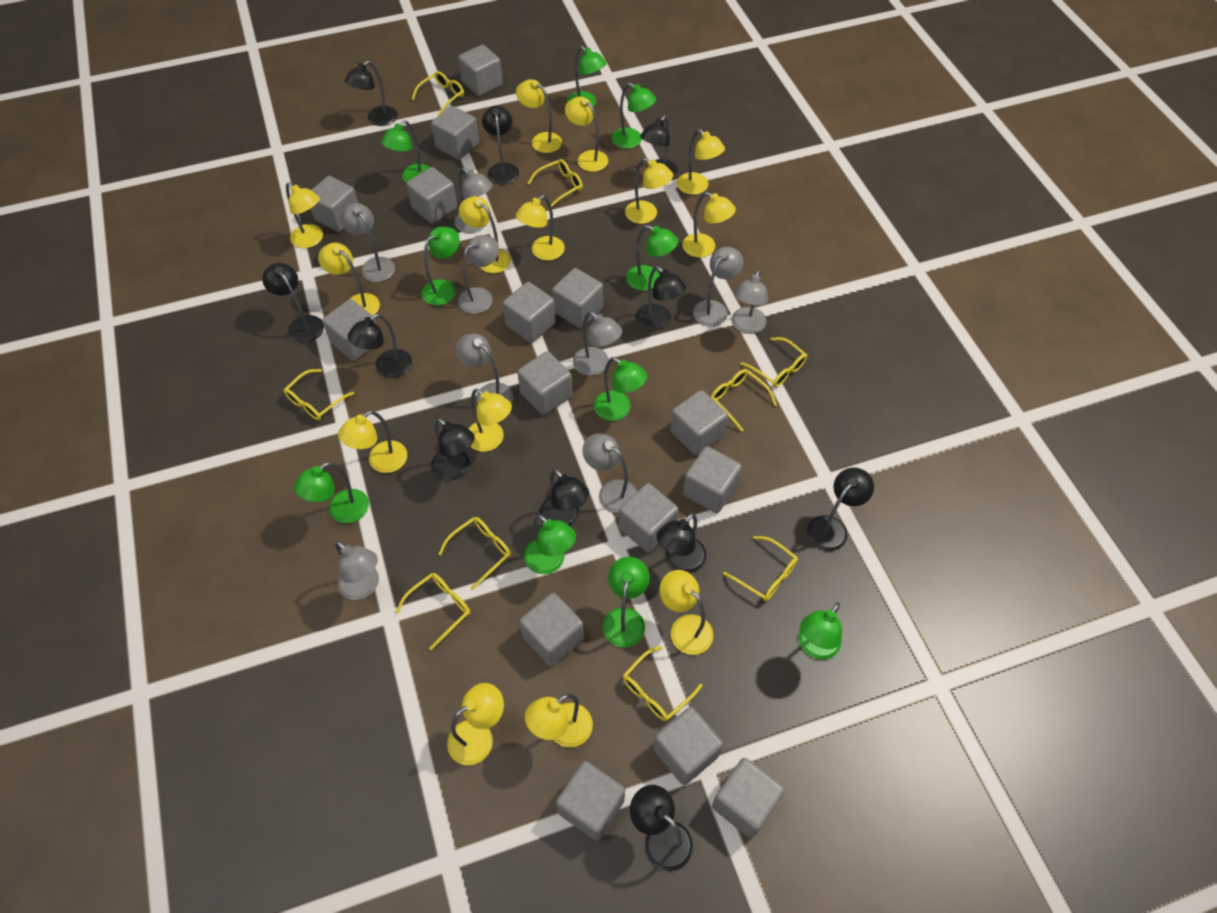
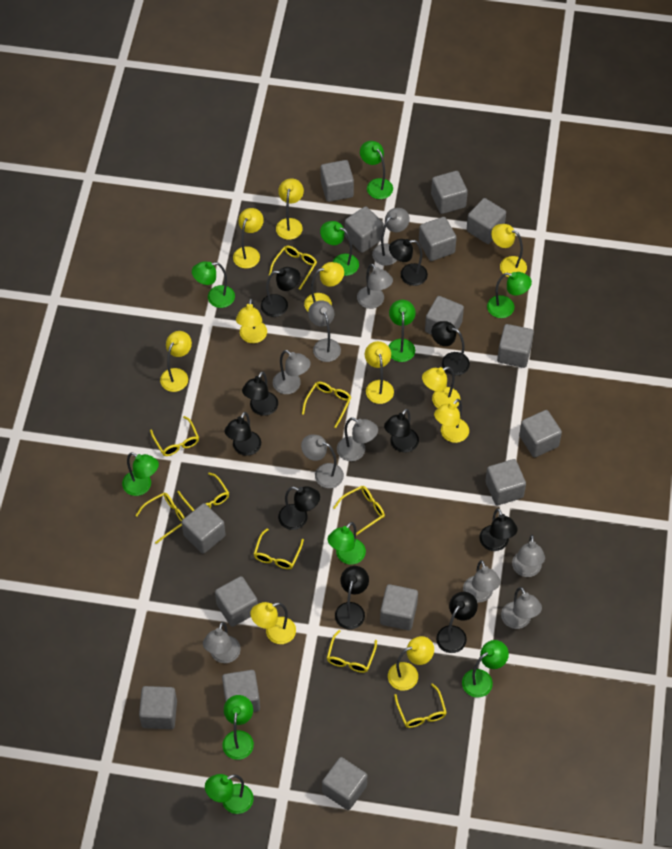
black lamp: 11 -> 10
grey lamp: 9 -> 10
yellow lamp: 14 -> 11

